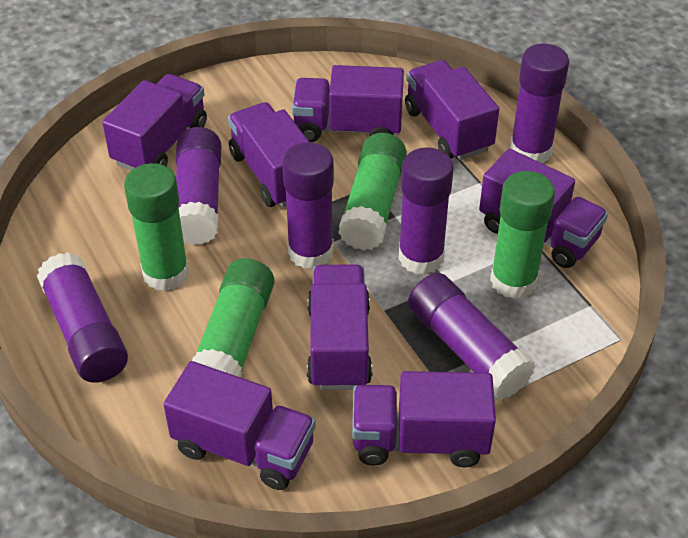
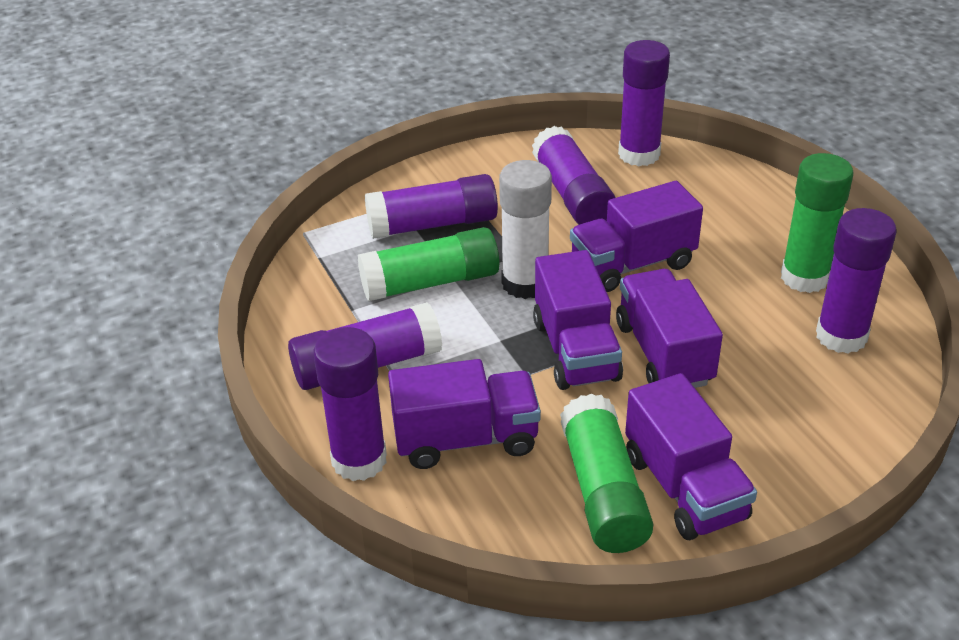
green glue stick: 4 -> 3
purple truck: 8 -> 5
white glue stick: 0 -> 1

